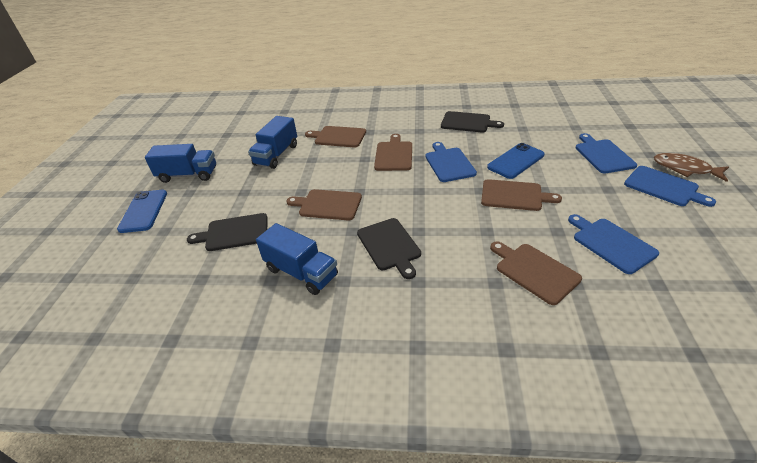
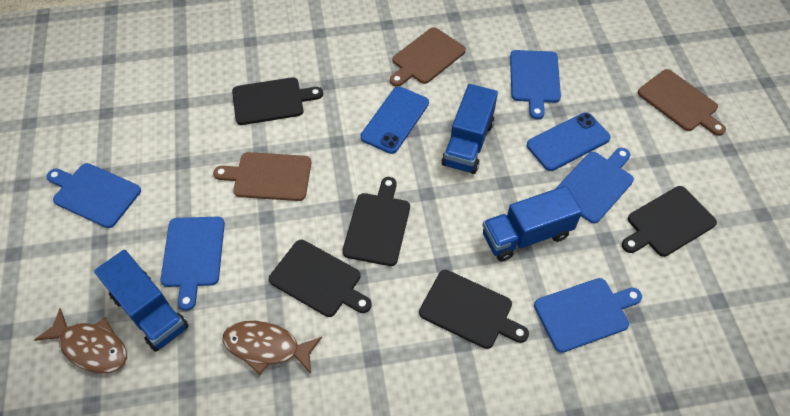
black cutting board: 3 -> 5
blue cutting board: 4 -> 5
brown cutting board: 5 -> 3
brown fish: 1 -> 2

